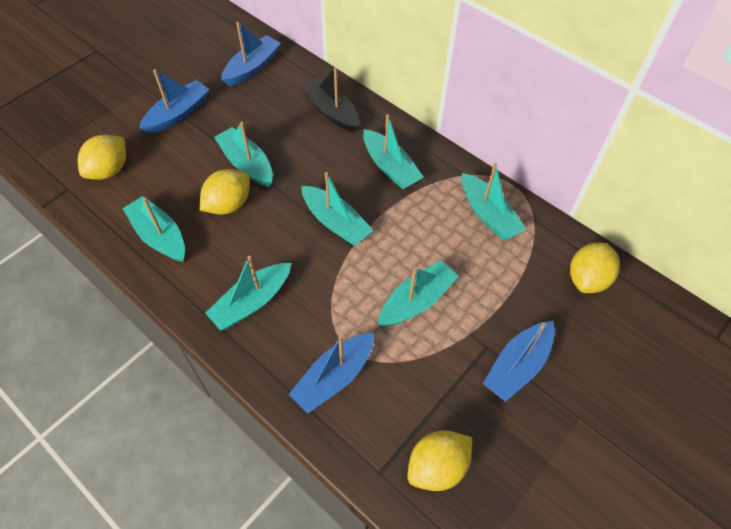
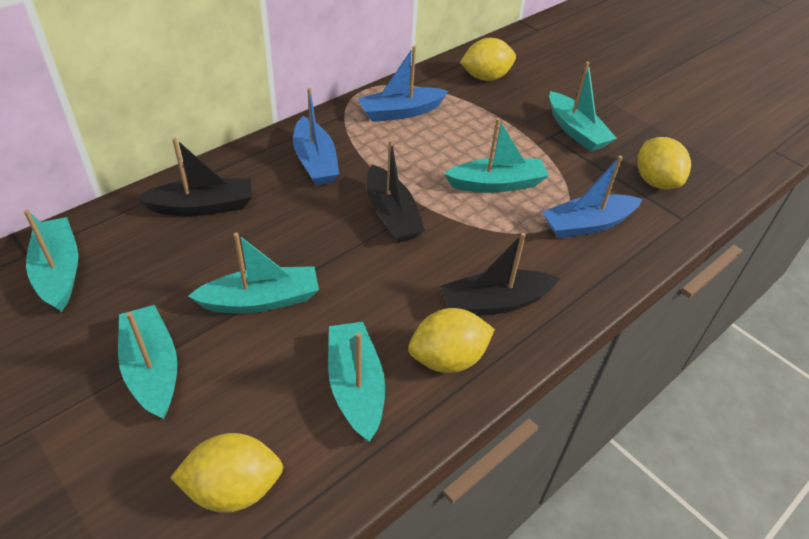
black boat: 1 -> 3
blue boat: 4 -> 3
turquoise boat: 7 -> 6

